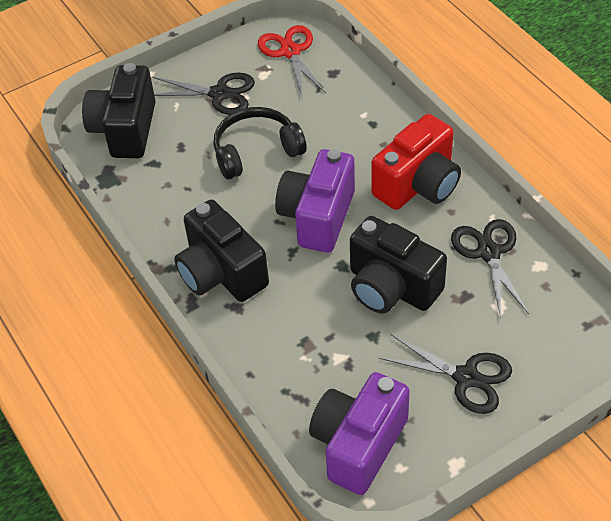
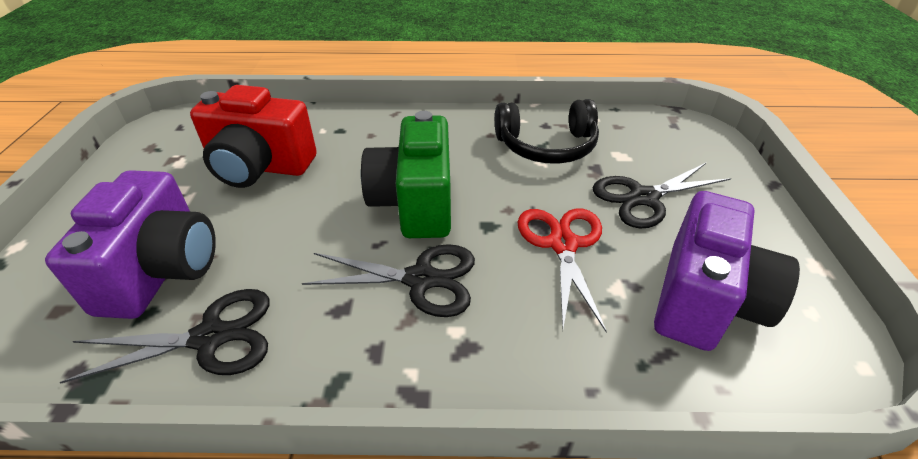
black camera: 3 -> 0
green camera: 0 -> 1

